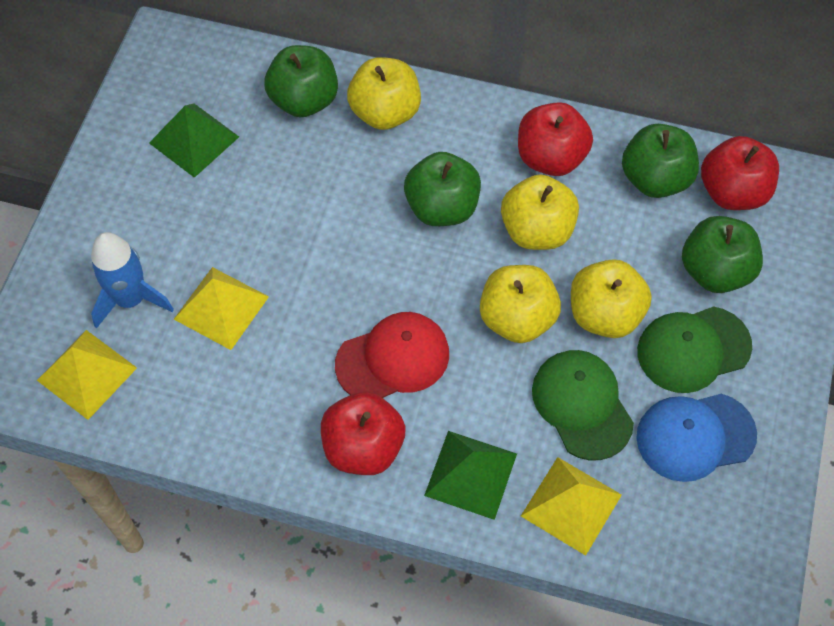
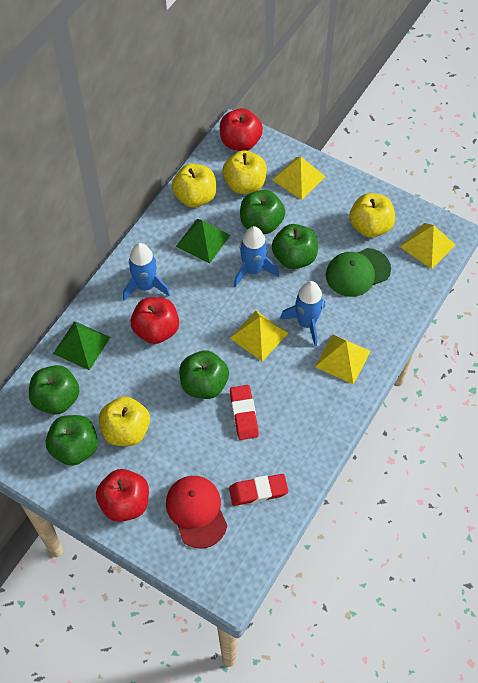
blue cap: 1 -> 0
blue rocket: 1 -> 3
green apple: 4 -> 5
green cap: 2 -> 1
red eraser: 0 -> 2
yellow pyramid: 3 -> 4

